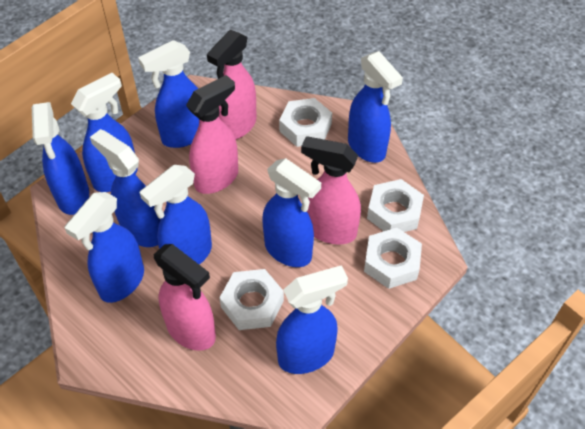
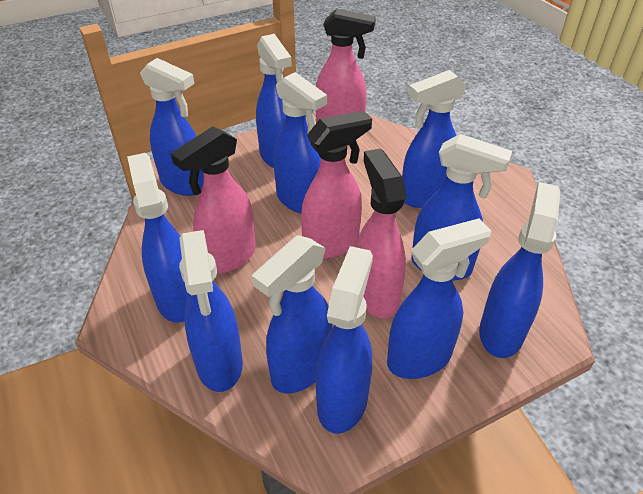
blue spray bottle: 9 -> 11
white nut: 4 -> 0

